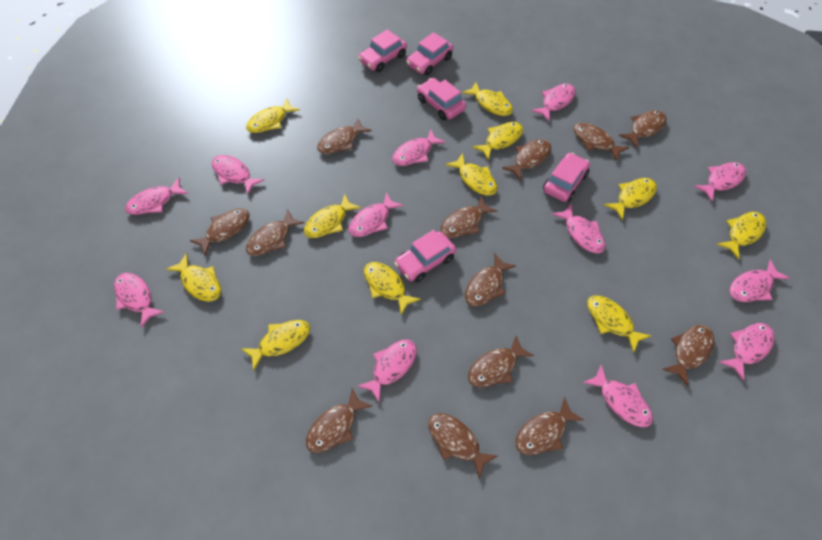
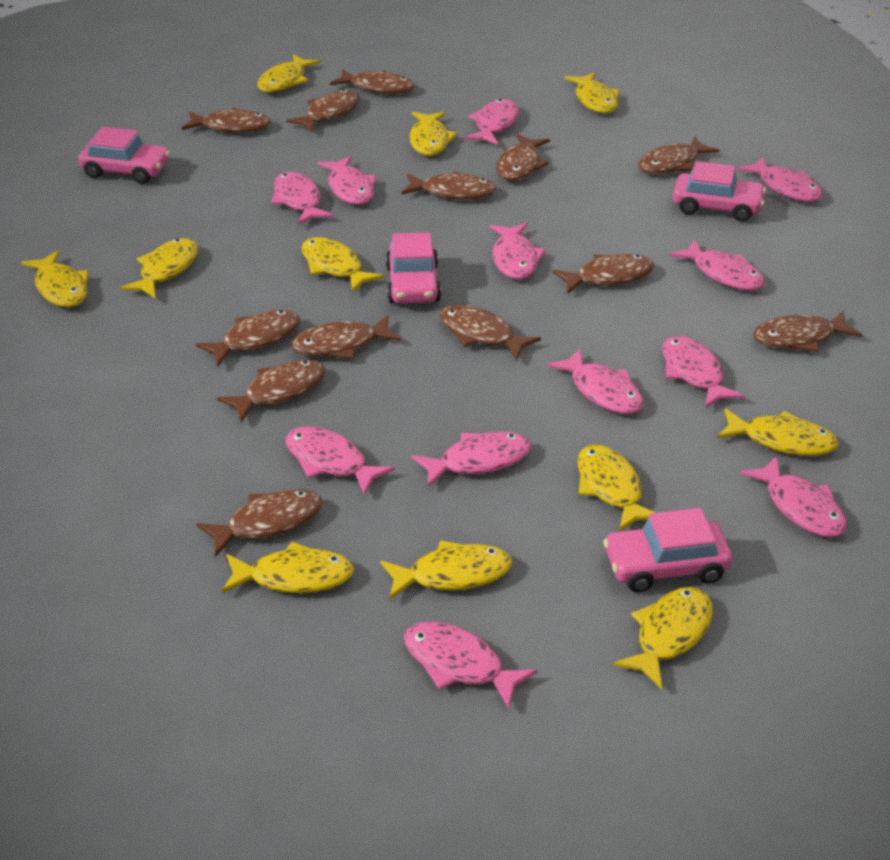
pink car: 5 -> 4

